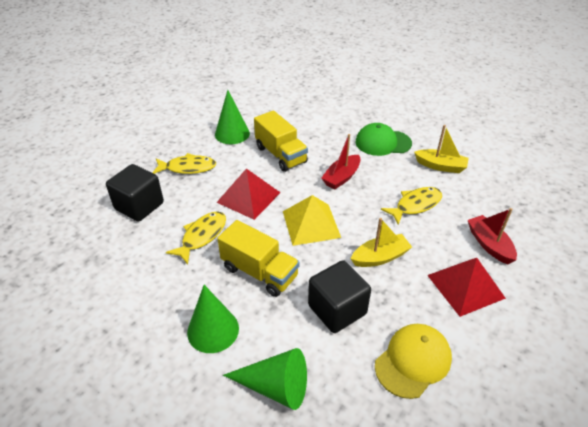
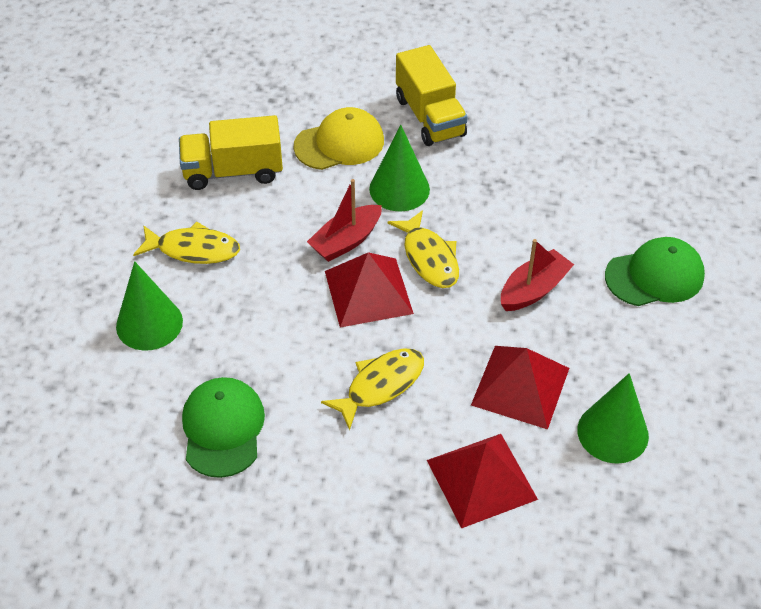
black cube: 2 -> 0
green cap: 1 -> 2
red pyramid: 2 -> 3
yellow boat: 2 -> 0
yellow pyramid: 1 -> 0

